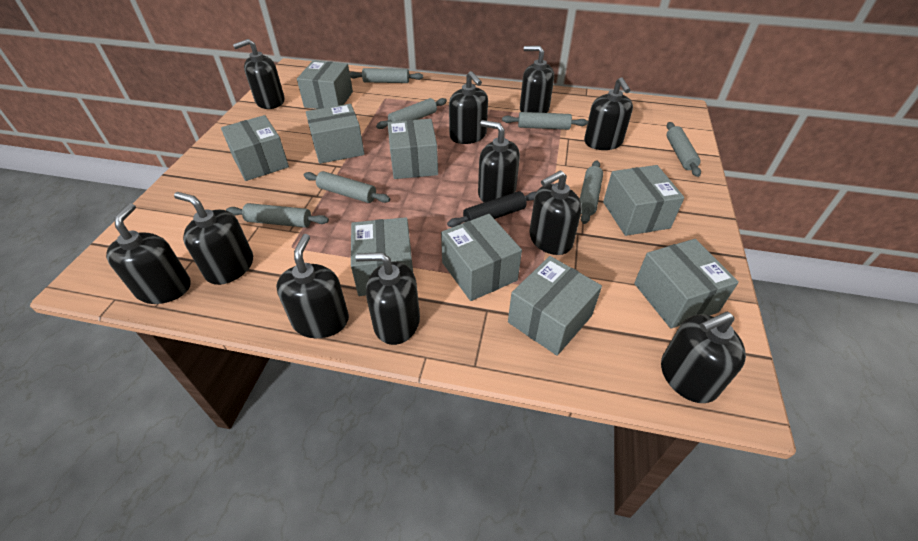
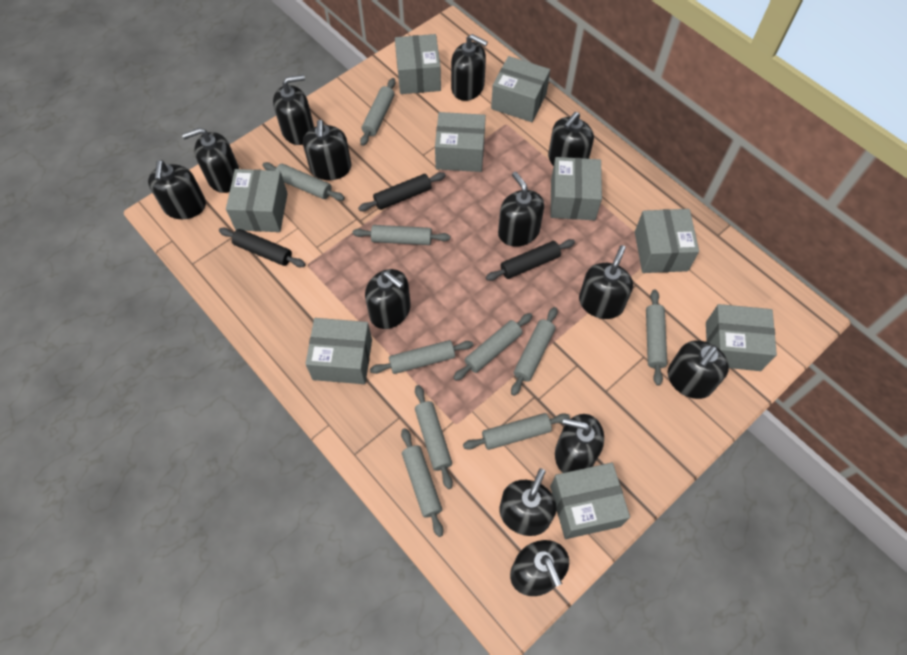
black rolling pin: 1 -> 3
black soap dispenser: 11 -> 13
grey rolling pin: 7 -> 10

